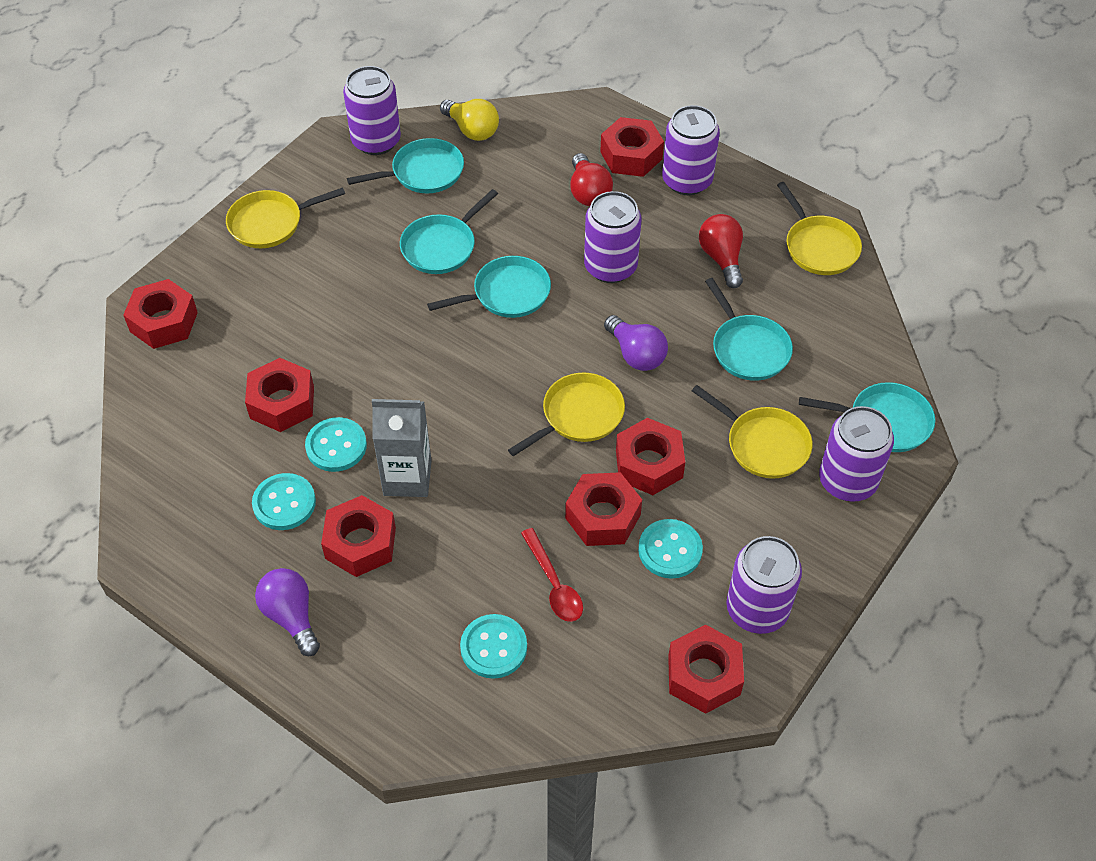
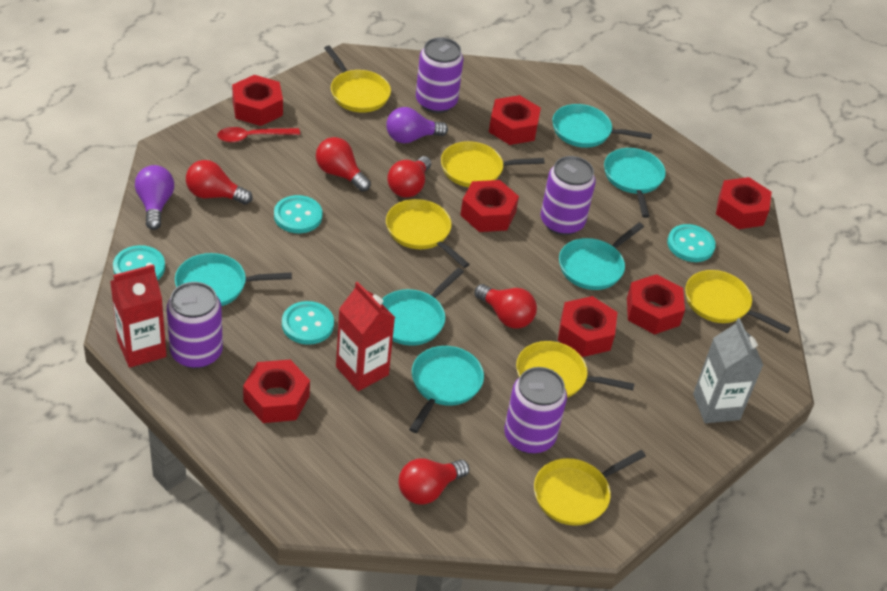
purple can: 5 -> 4
red carton: 0 -> 2
red light bulb: 2 -> 5
turquoise pan: 5 -> 6
yellow light bulb: 1 -> 0
yellow pan: 4 -> 6

